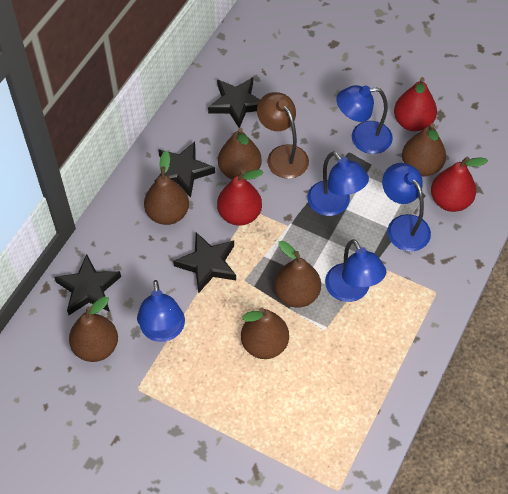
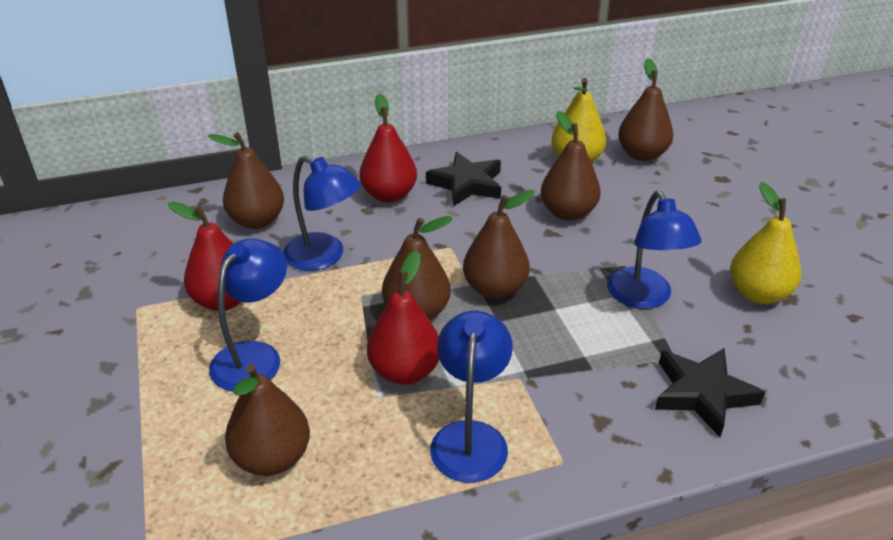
black star: 4 -> 2
blue lamp: 5 -> 4
brown lamp: 1 -> 0
yellow pear: 0 -> 2

